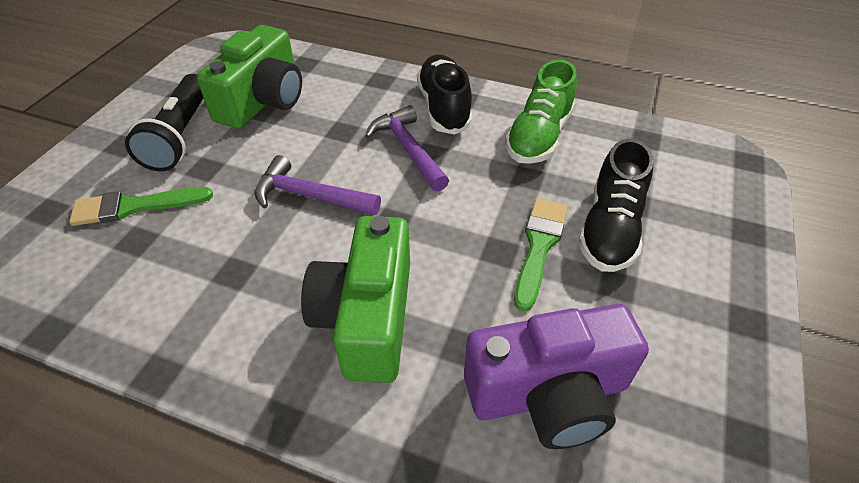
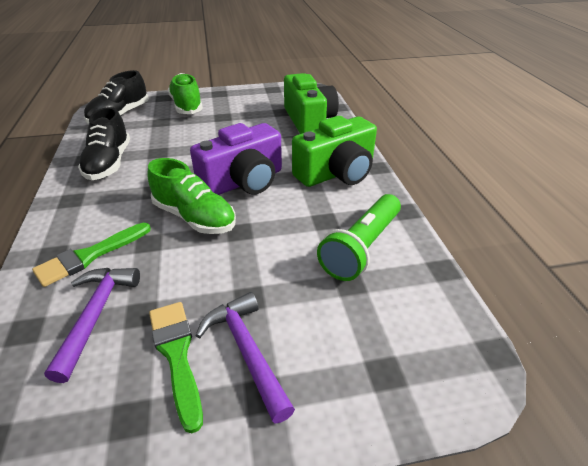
black flashlight: 1 -> 0
green flashlight: 0 -> 1
green shoe: 1 -> 2

